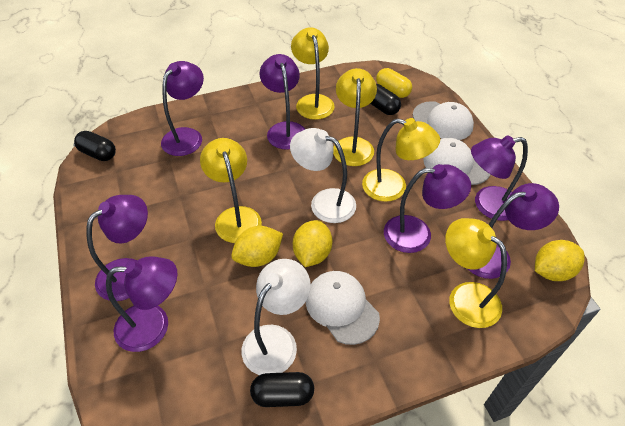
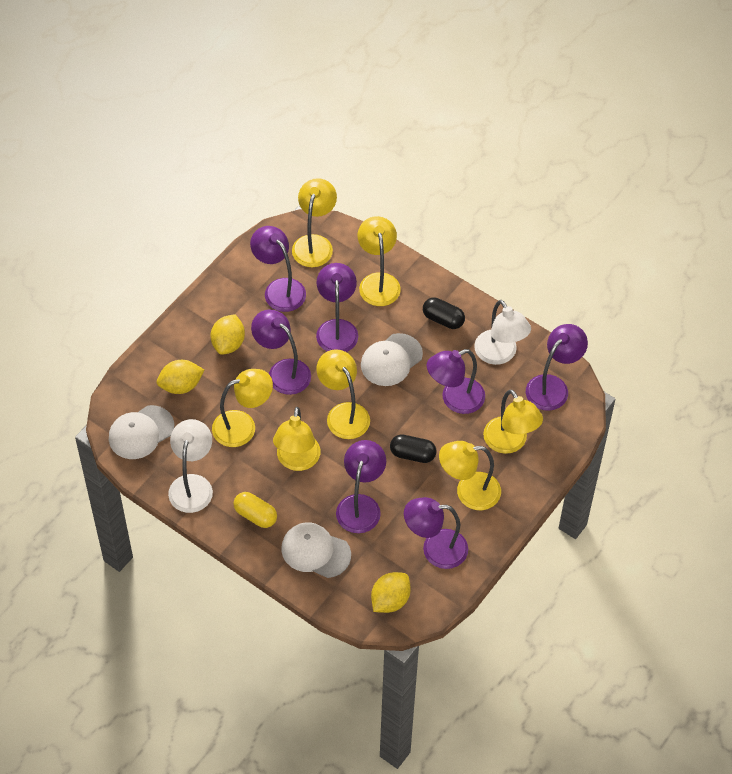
black capsule: 3 -> 2
yellow lamp: 5 -> 7

